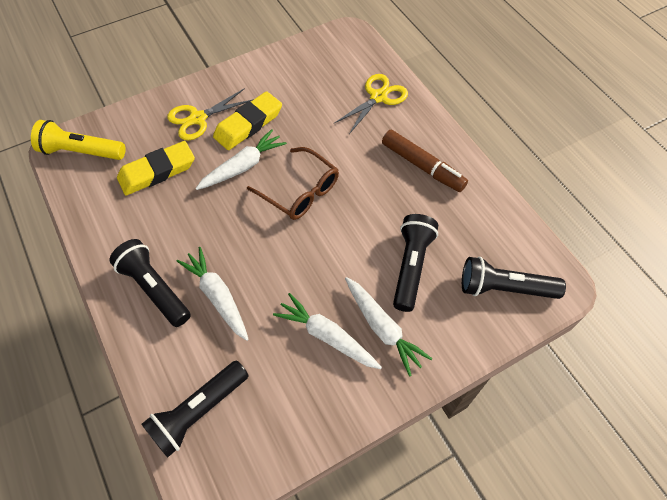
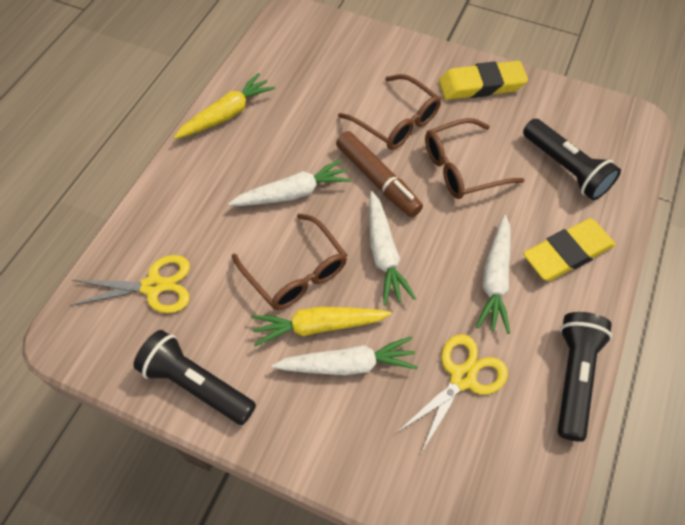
black flashlight: 4 -> 3
brown glasses: 1 -> 3
yellow carrot: 0 -> 2
yellow flashlight: 1 -> 0

